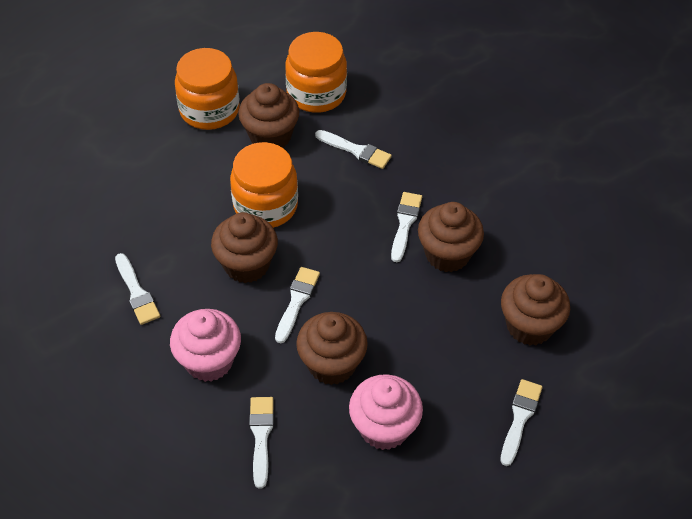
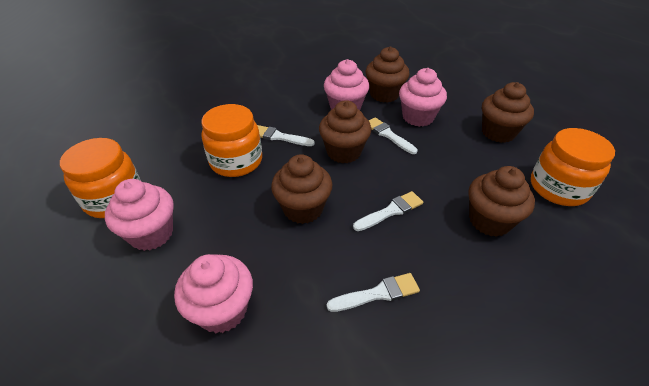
pink cupcake: 2 -> 4
white brush: 6 -> 4

